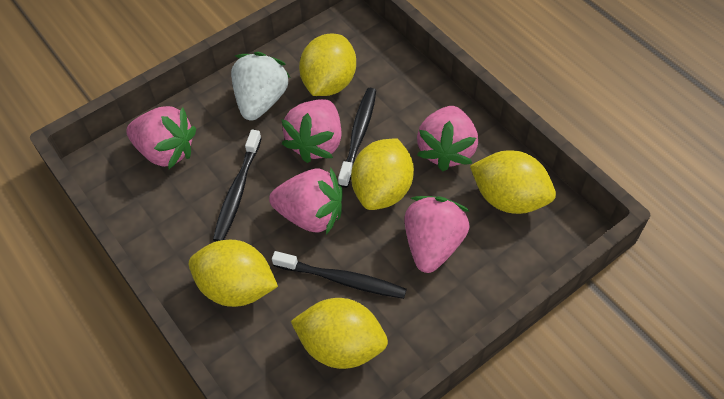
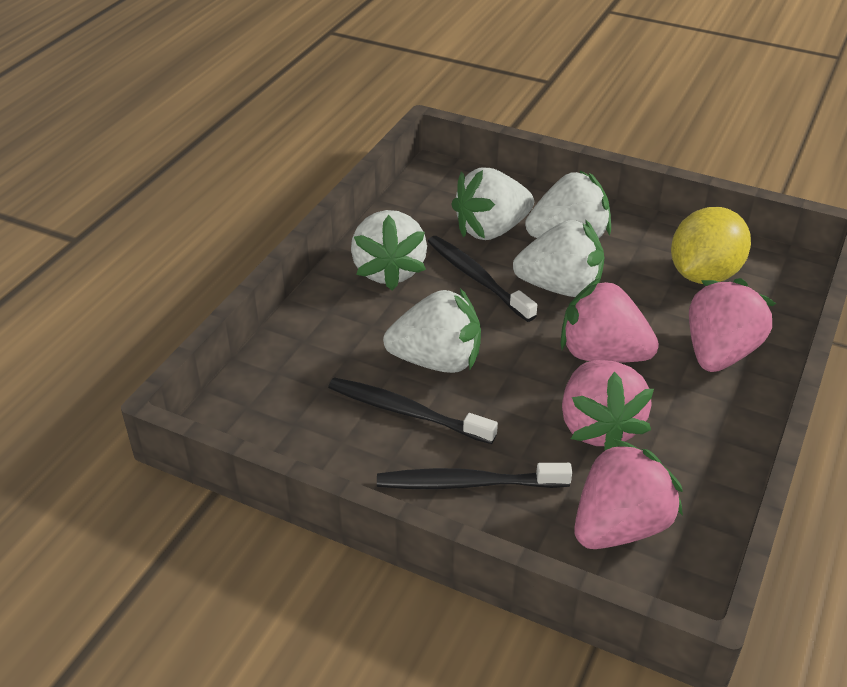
pink strawberry: 5 -> 4
white strawberry: 1 -> 5
yellow lemon: 5 -> 1

